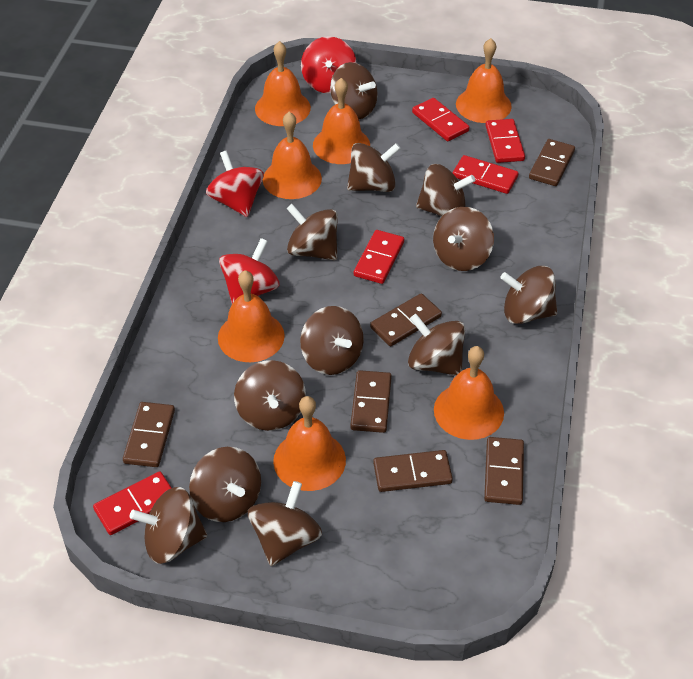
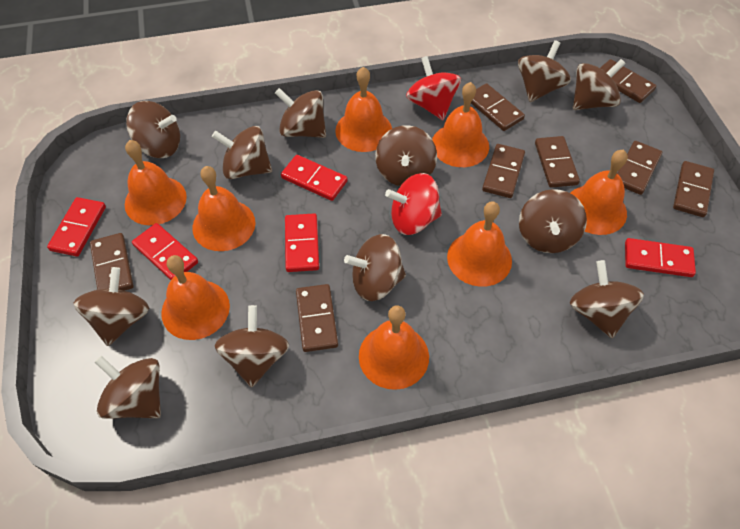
brown domino: 6 -> 8
orange bell: 7 -> 8
red spinning top: 3 -> 2

